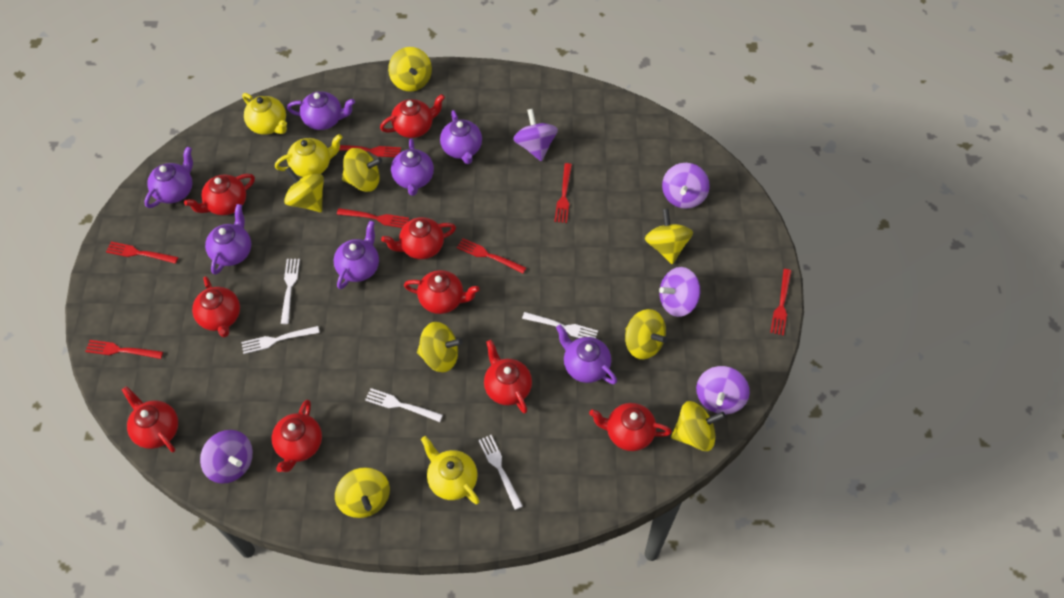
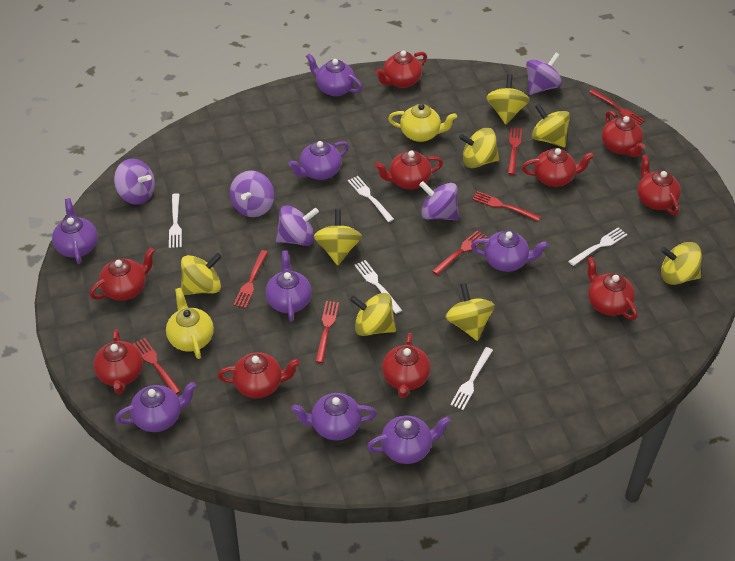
purple teapot: 7 -> 8
red teapot: 9 -> 10
yellow teapot: 3 -> 2

